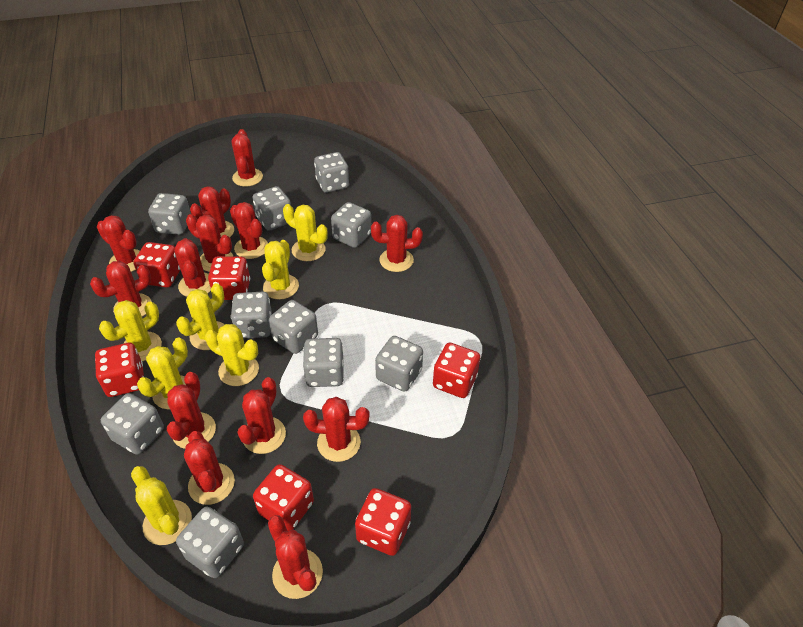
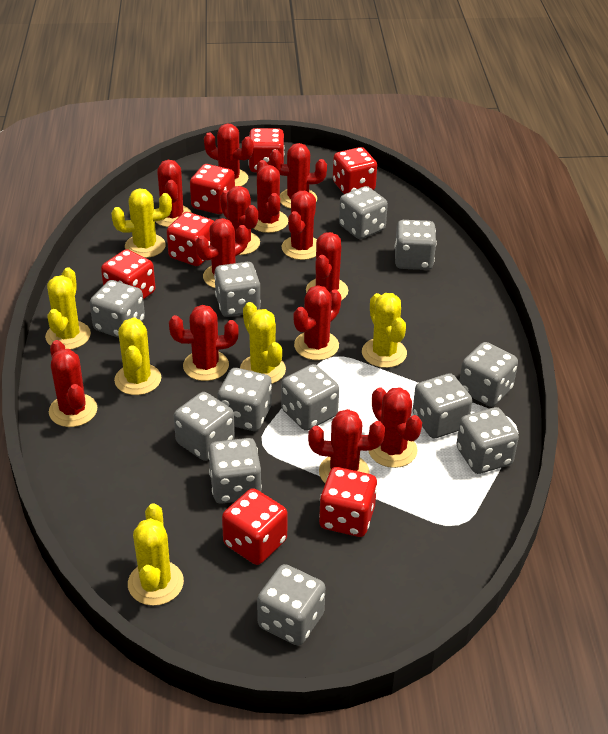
grey dice: 10 -> 12
red dice: 6 -> 7
yellow cactus: 7 -> 6

